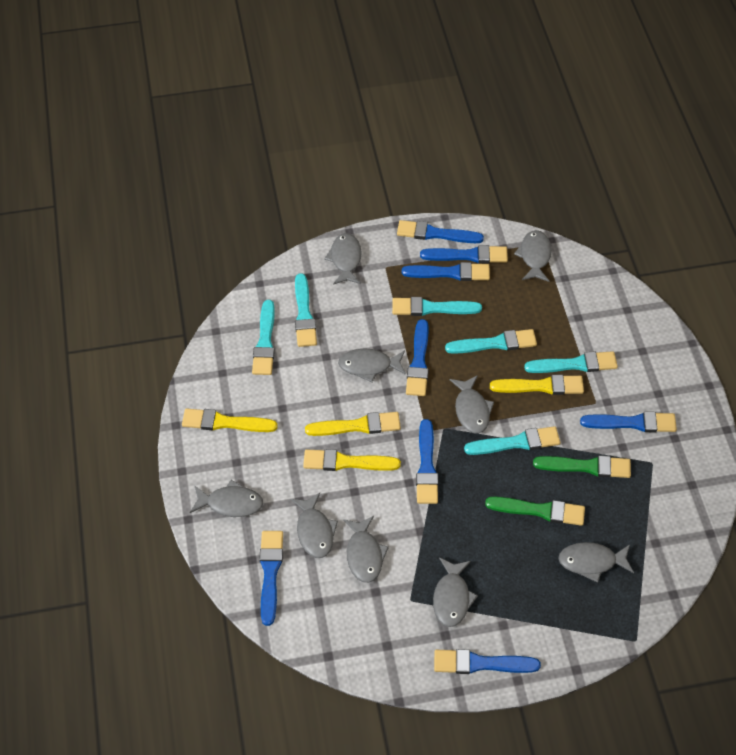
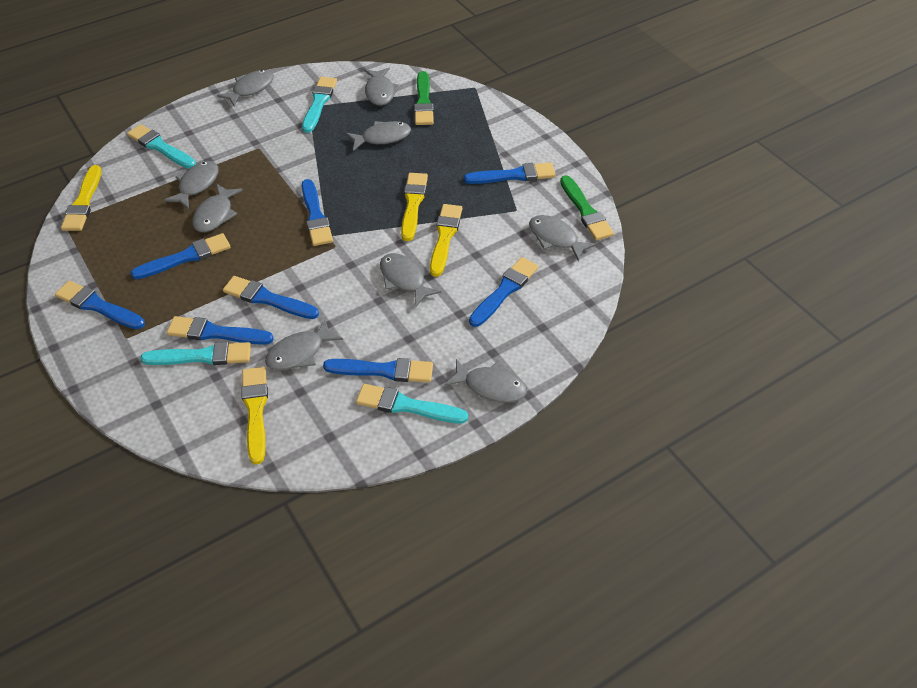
turquoise brush: 6 -> 4

